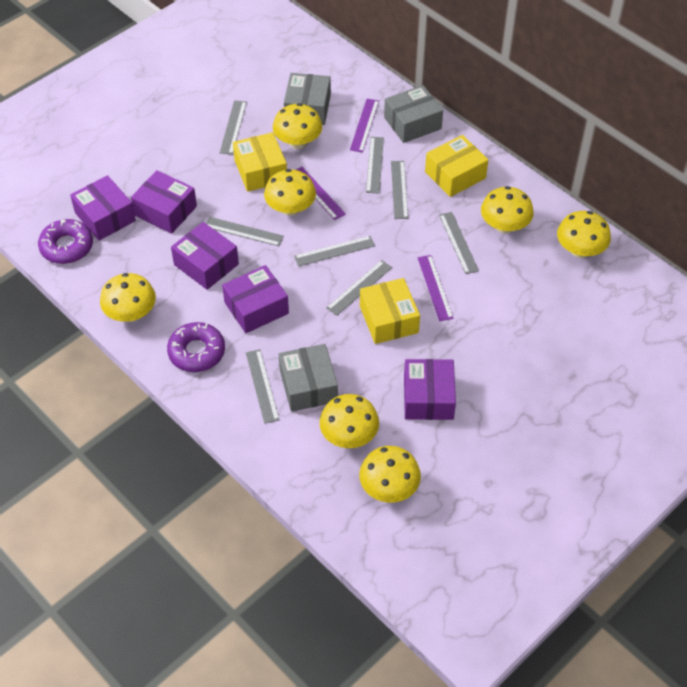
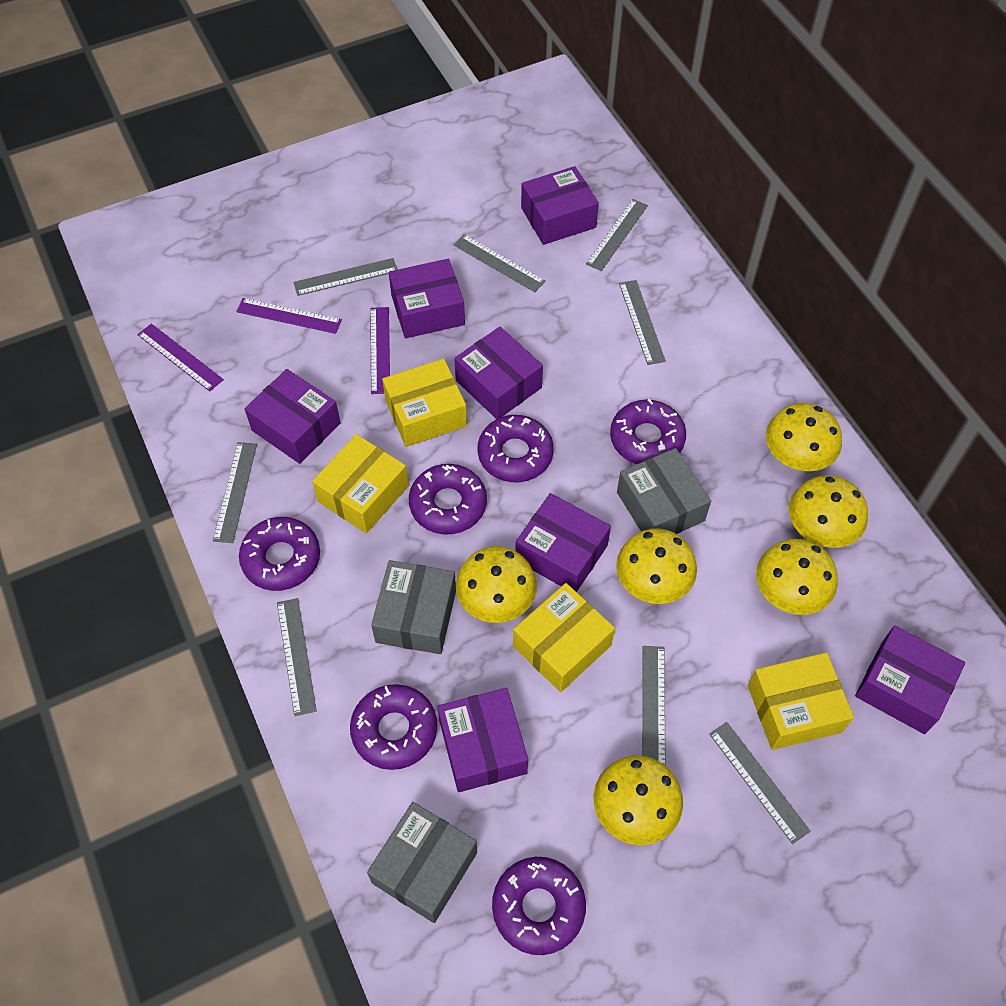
purple box: 5 -> 7
purple donut: 2 -> 6
yellow box: 3 -> 4
yellow mushroom: 7 -> 6

